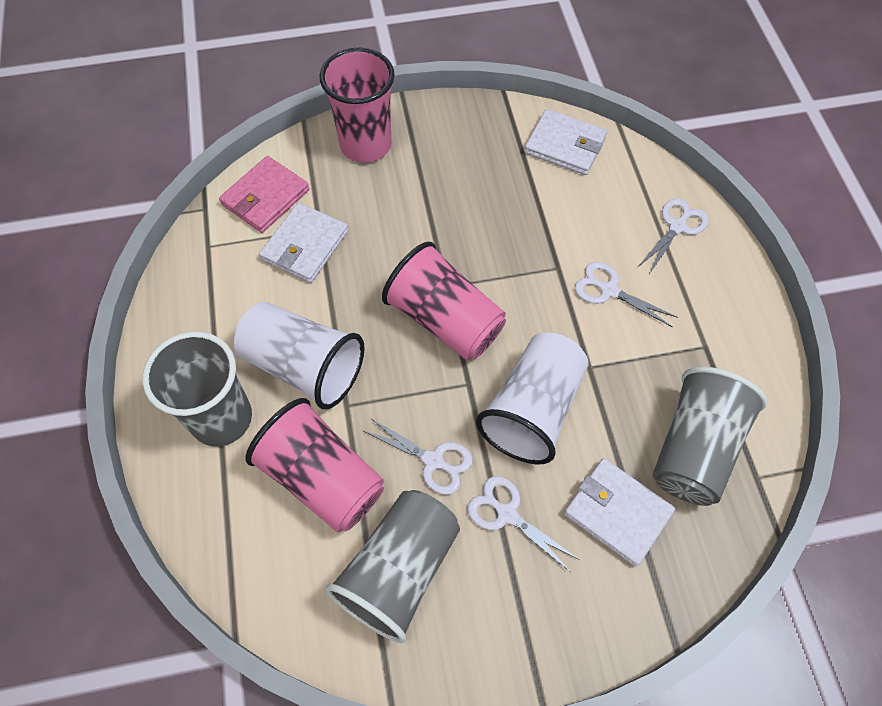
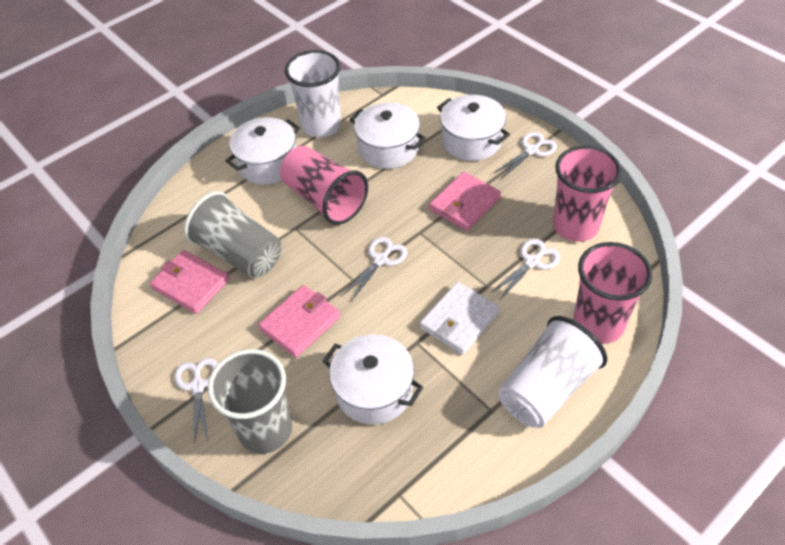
grey cup: 3 -> 2
pink wallet: 1 -> 3
white pot: 0 -> 4
white wallet: 3 -> 1

